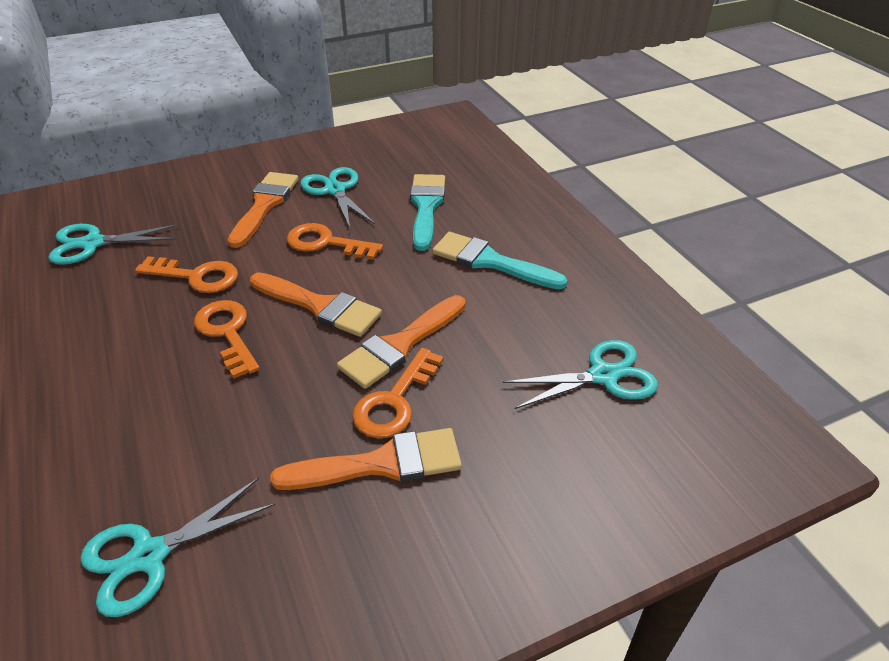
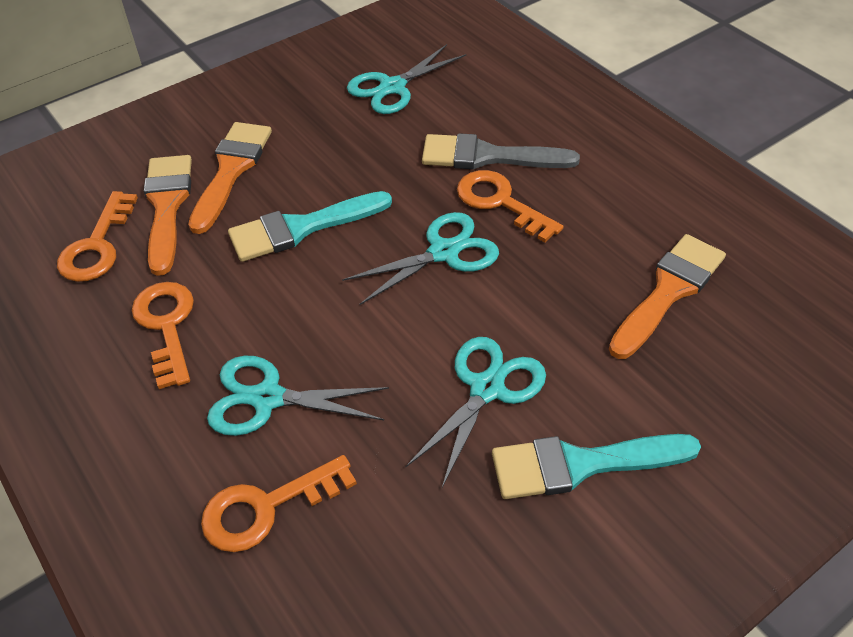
grey brush: 0 -> 1
orange brush: 4 -> 3

